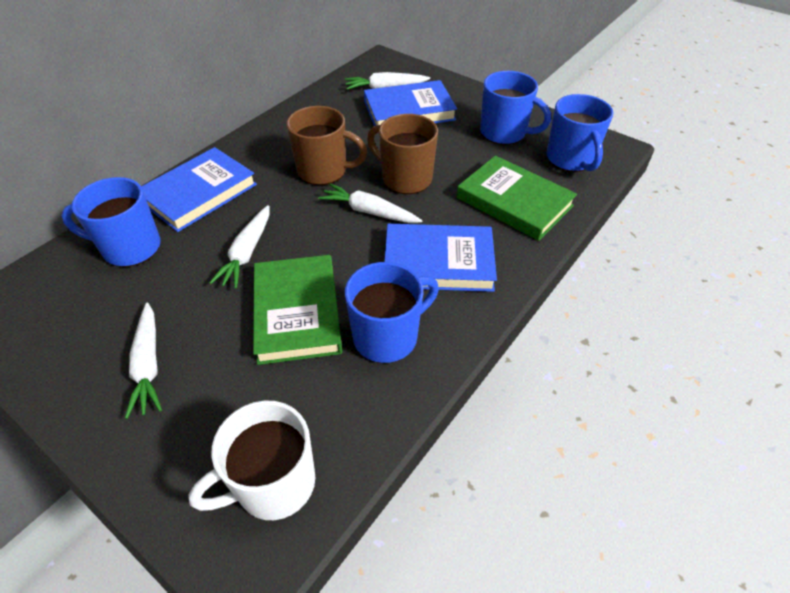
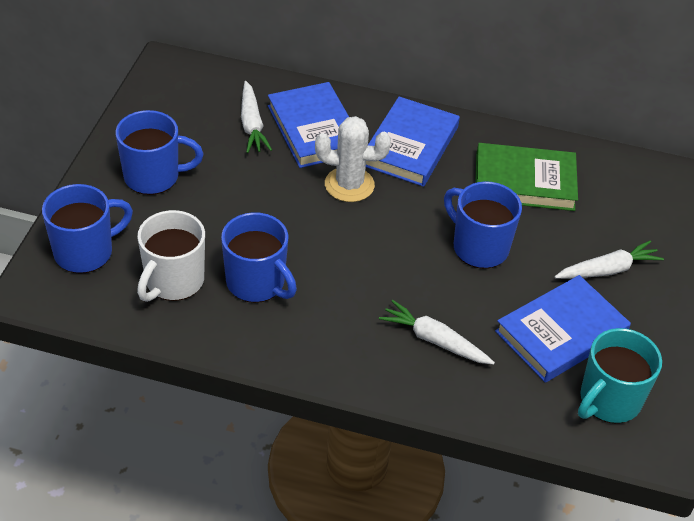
brown mug: 2 -> 0
green book: 2 -> 1
turquoise mug: 0 -> 1
white cactus: 0 -> 1
white carrot: 4 -> 3

